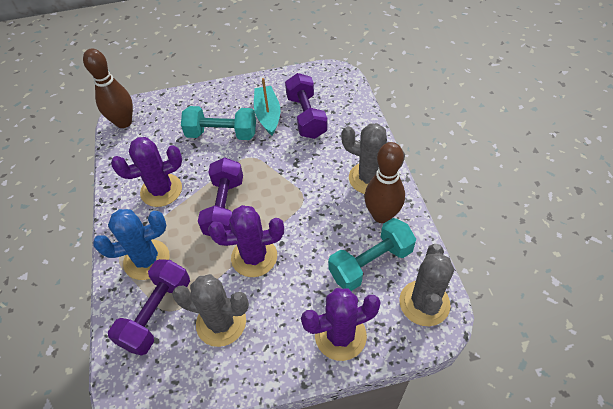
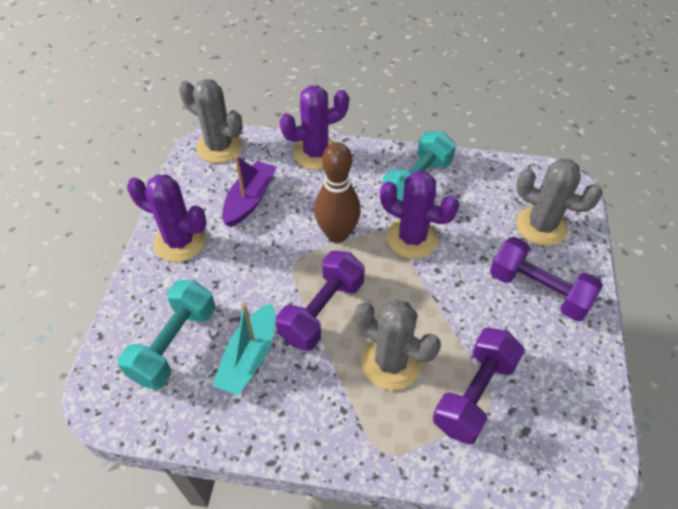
blue cactus: 1 -> 0
brown bowling pin: 2 -> 1
purple boat: 0 -> 1

